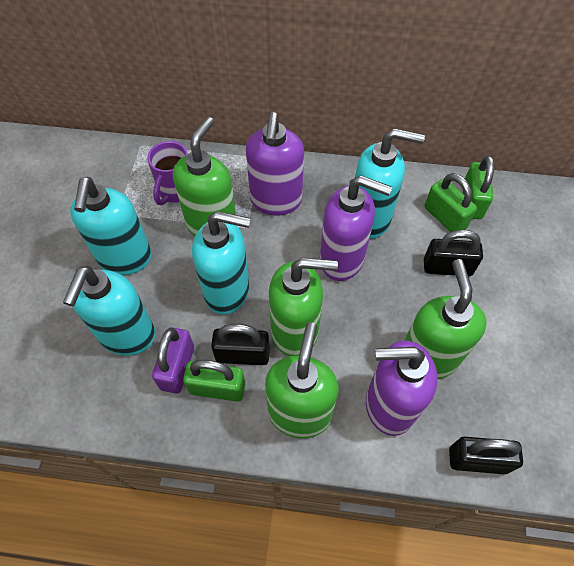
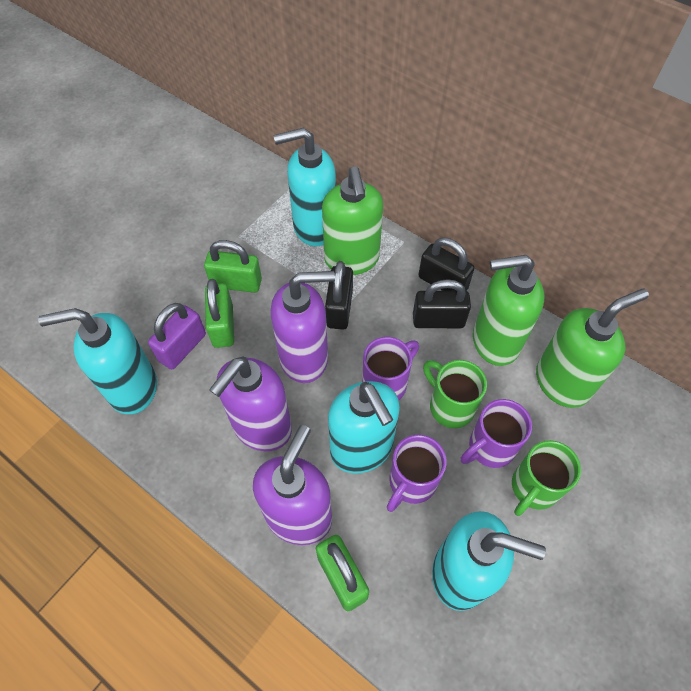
green mug: 0 -> 2
green soap dispenser: 4 -> 3
purple mug: 1 -> 3

